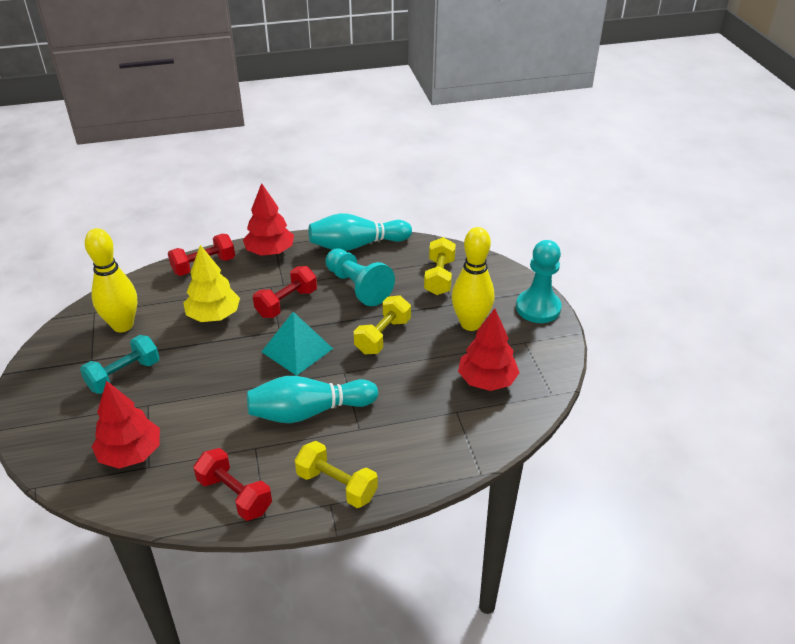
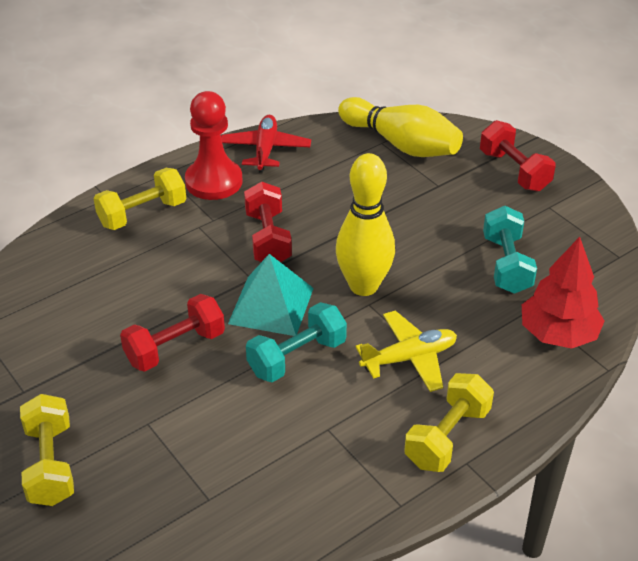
red pawn: 0 -> 1
red plane: 0 -> 1
red tree: 3 -> 1
turquoise bowling pin: 2 -> 0
turquoise dumbbell: 1 -> 2
turquoise pawn: 2 -> 0
yellow plane: 0 -> 1
yellow tree: 1 -> 0

